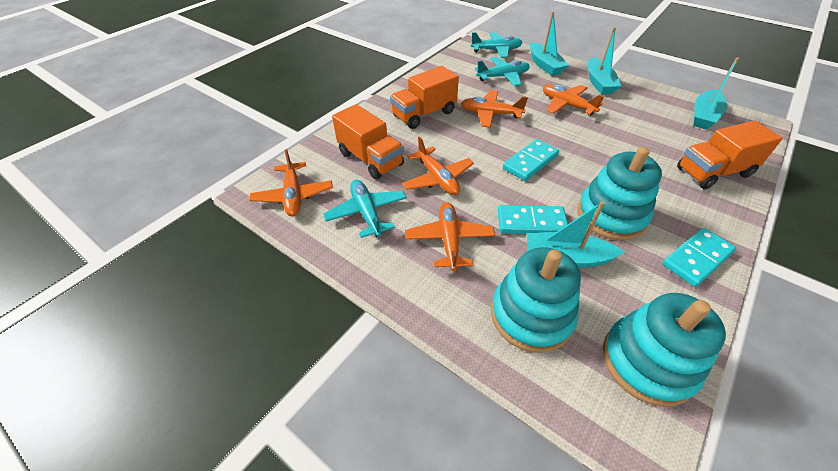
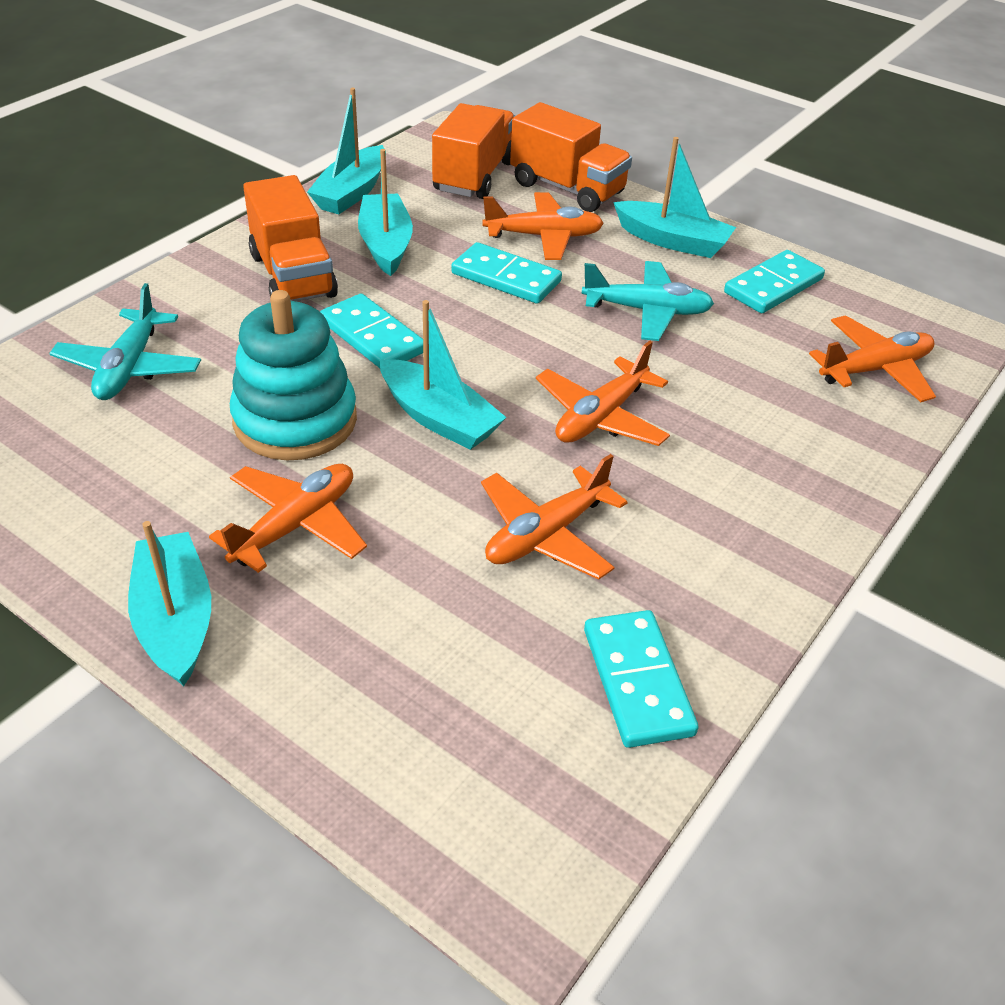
turquoise boat: 4 -> 5
turquoise domino: 3 -> 4
turquoise plane: 3 -> 2
turquoise stacking toy: 3 -> 1

